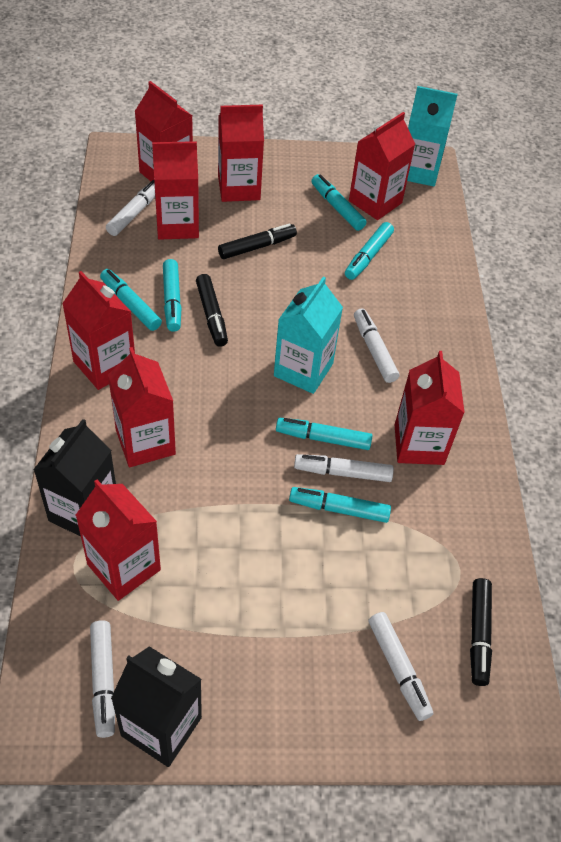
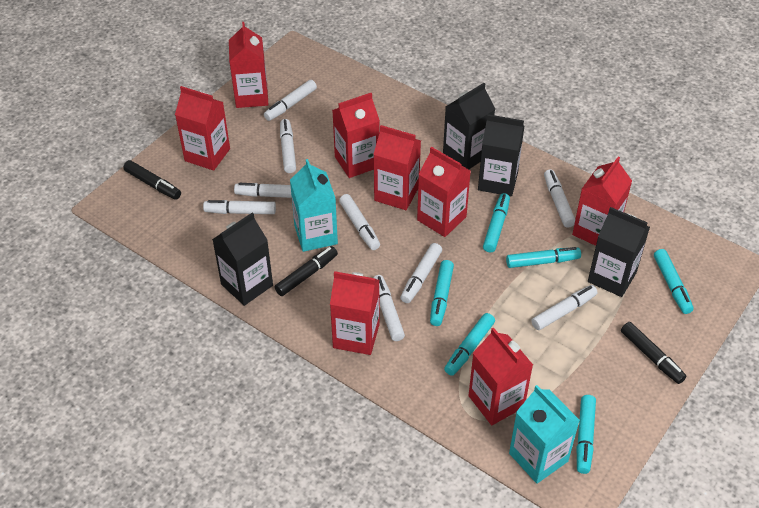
black carton: 2 -> 4
white marker: 5 -> 9

